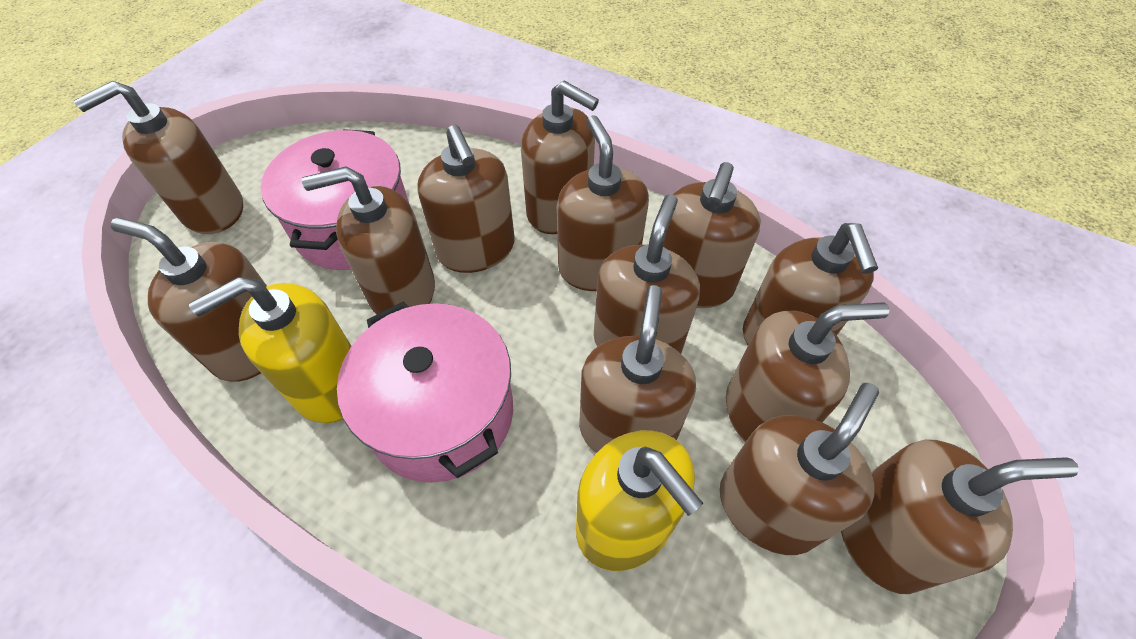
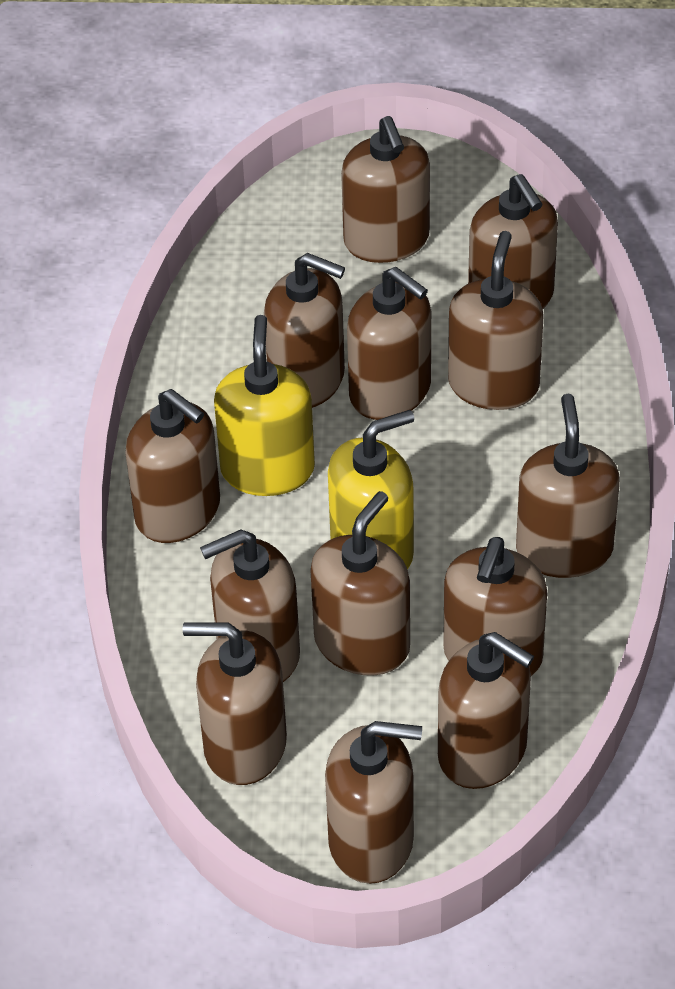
pink pot: 2 -> 0

